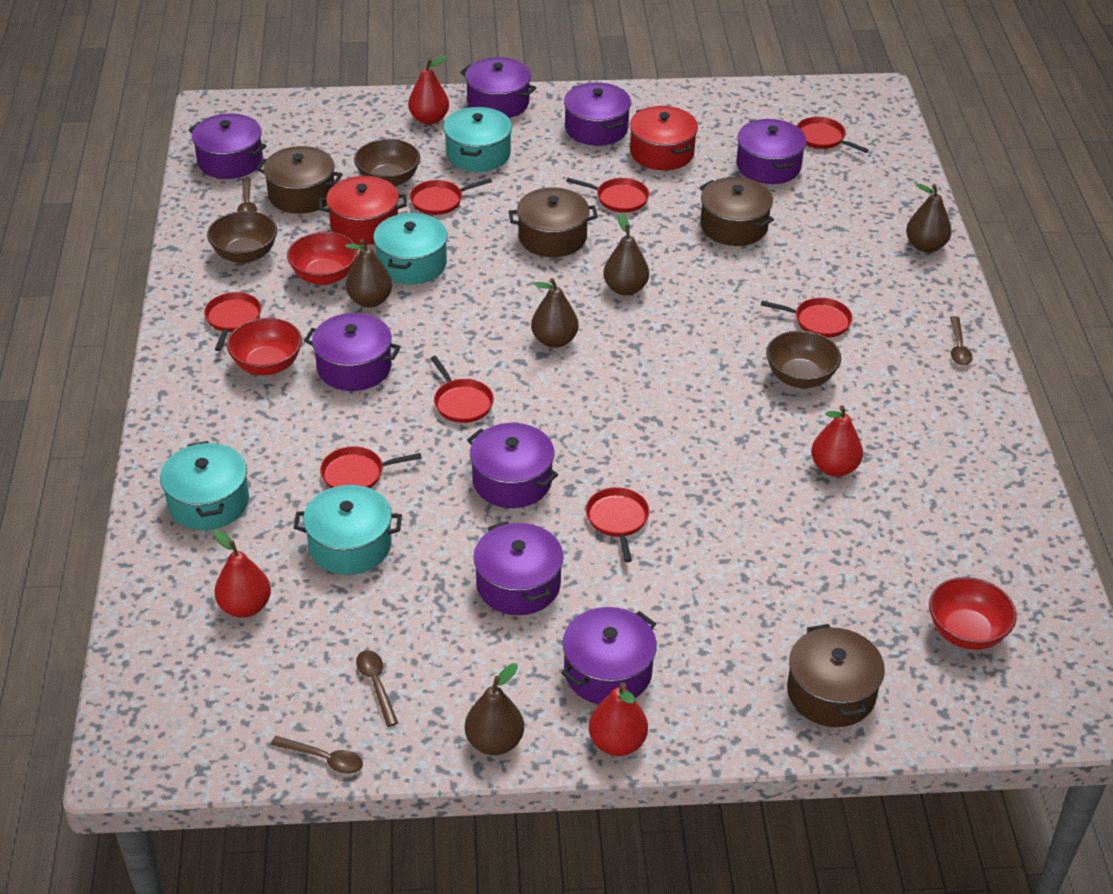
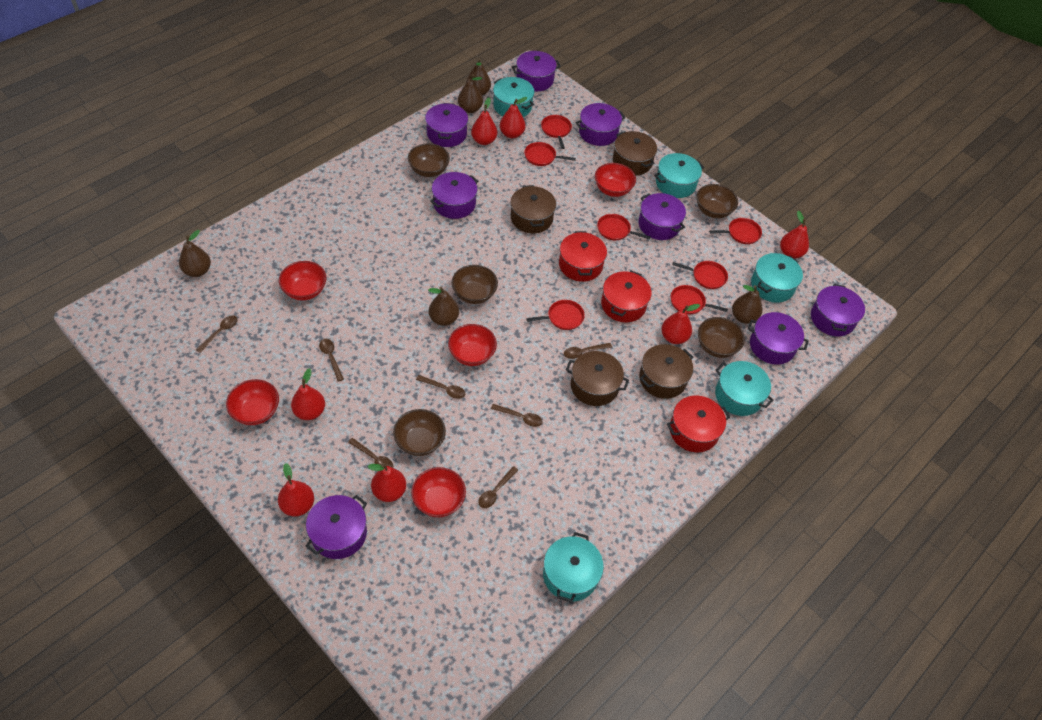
brown bowl: 3 -> 5
brown spoon: 4 -> 7
red bowl: 3 -> 5
red pan: 8 -> 7
red pear: 4 -> 7
red pot: 2 -> 3
turquoise pot: 4 -> 5

